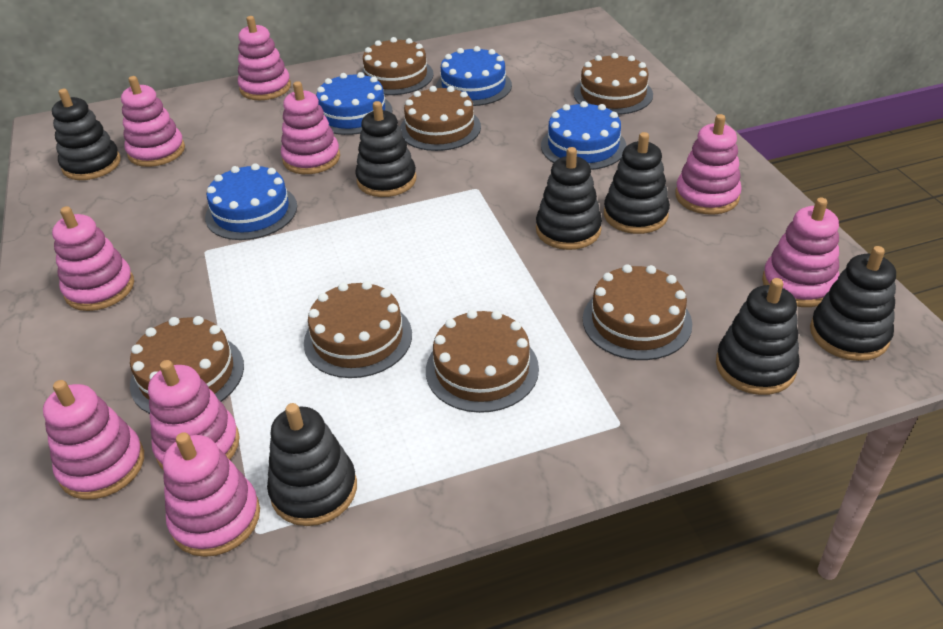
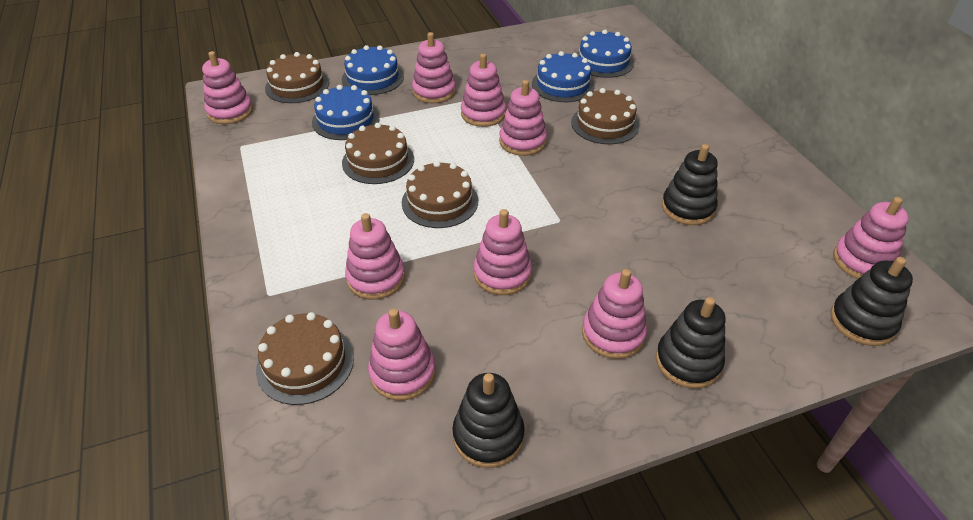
black stacking toy: 7 -> 4
brown cake: 7 -> 5

